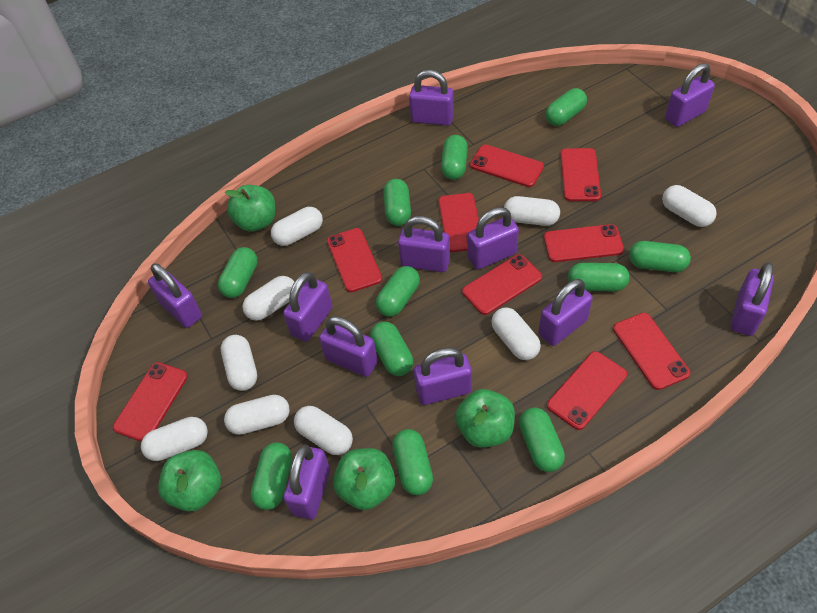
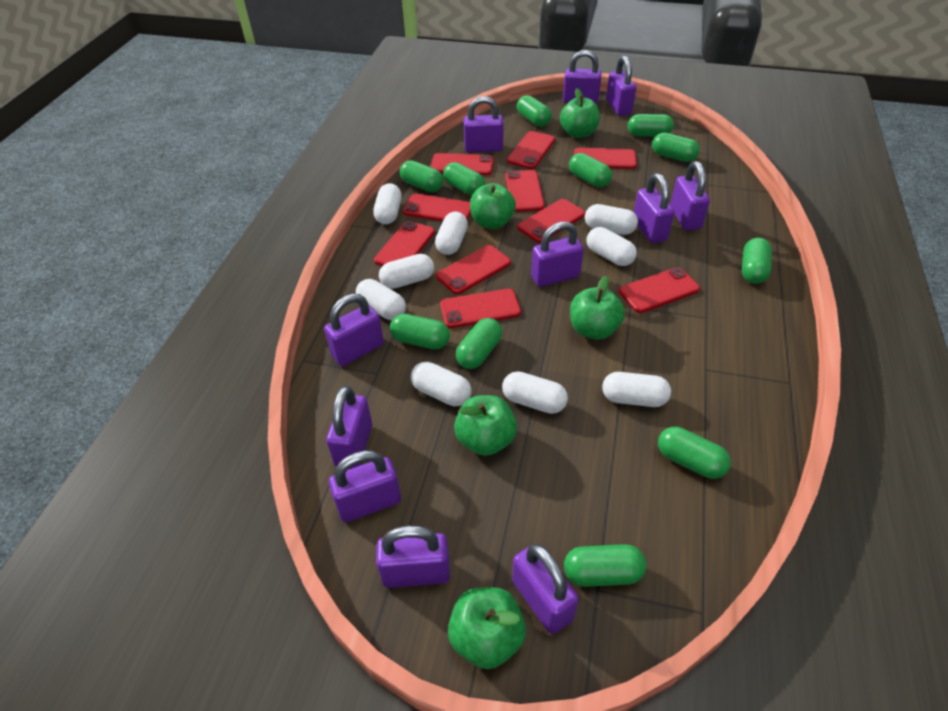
green apple: 4 -> 5
red phone: 9 -> 10

